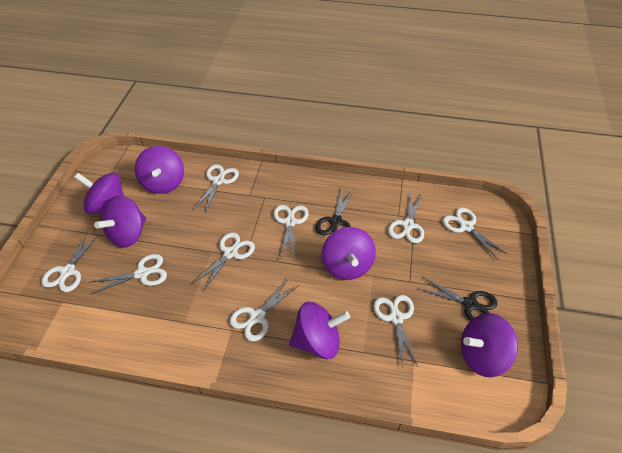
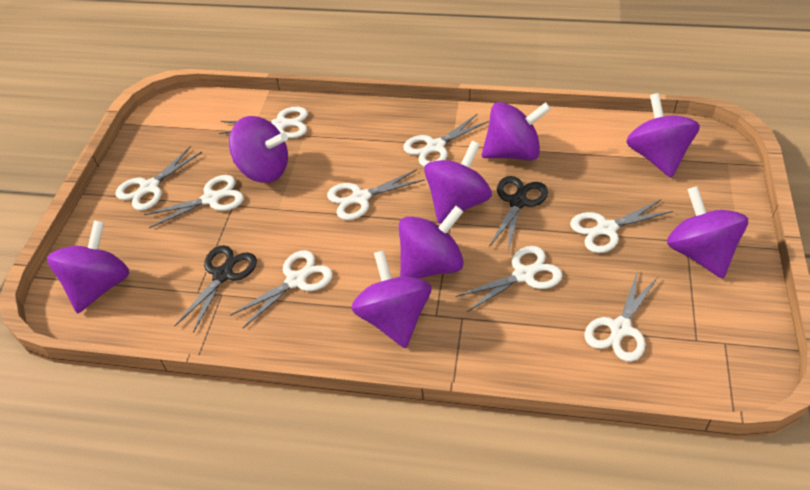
purple spinning top: 6 -> 8

